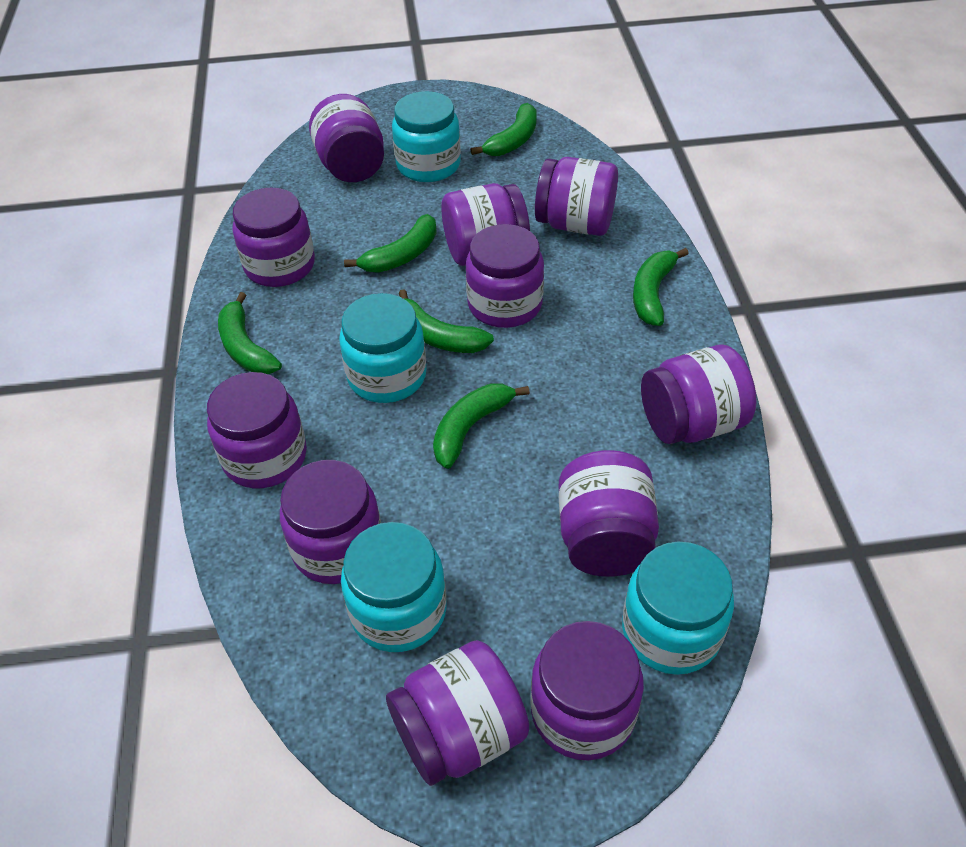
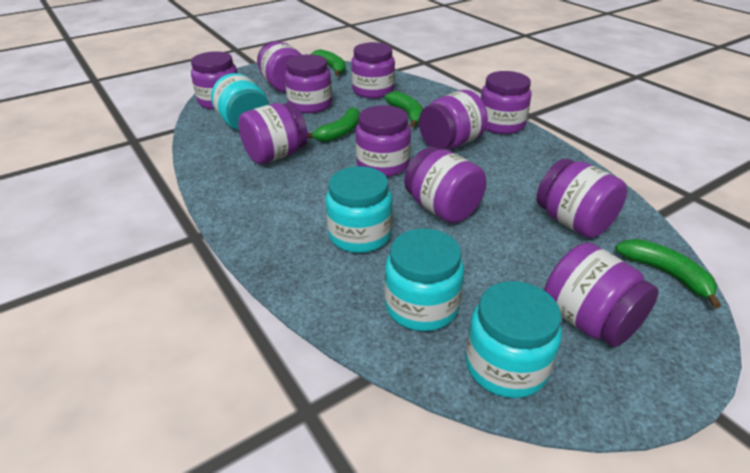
green banana: 6 -> 4

